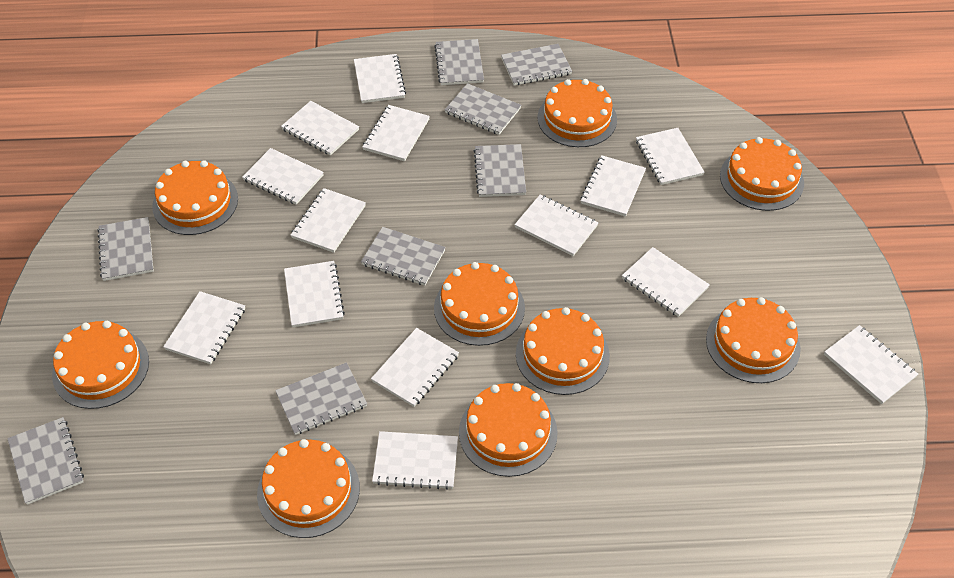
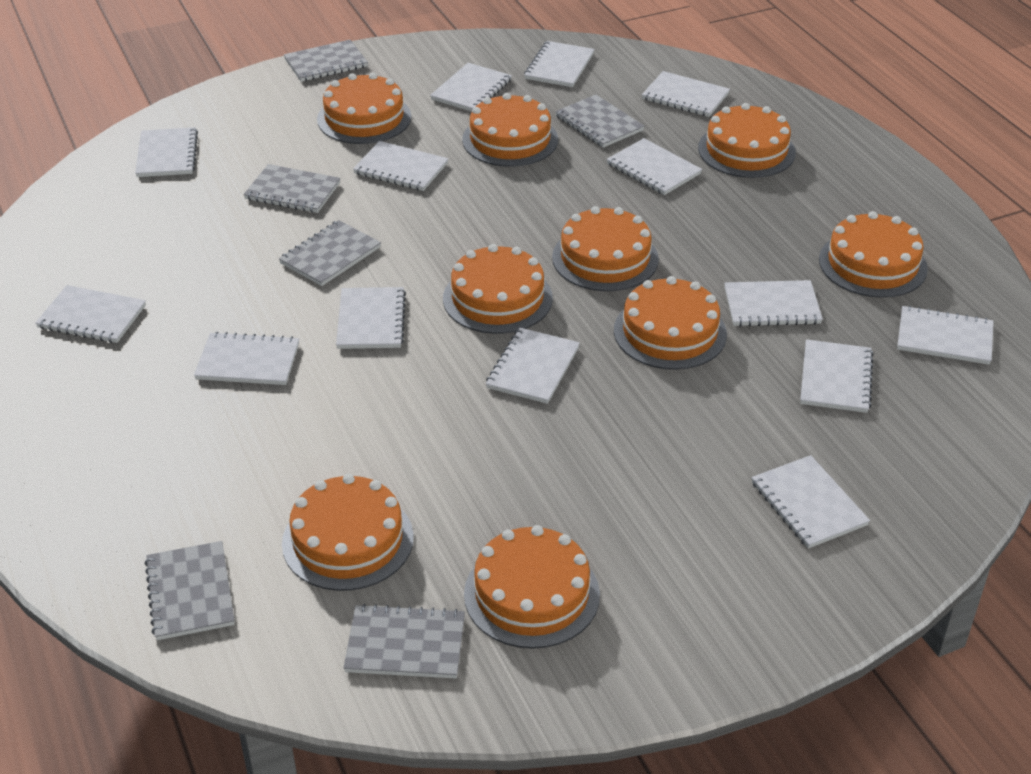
grey notebook: 8 -> 6

